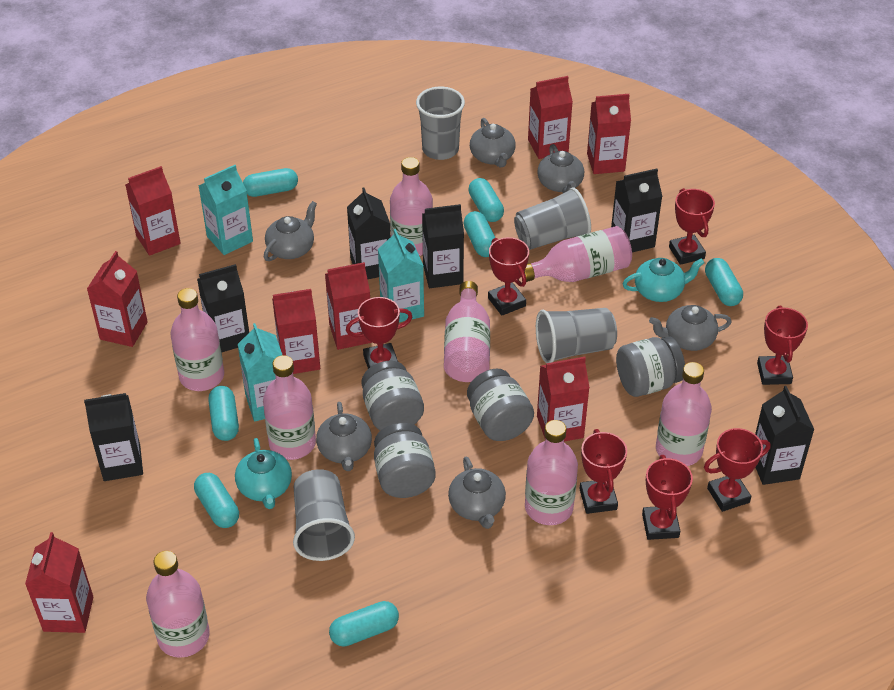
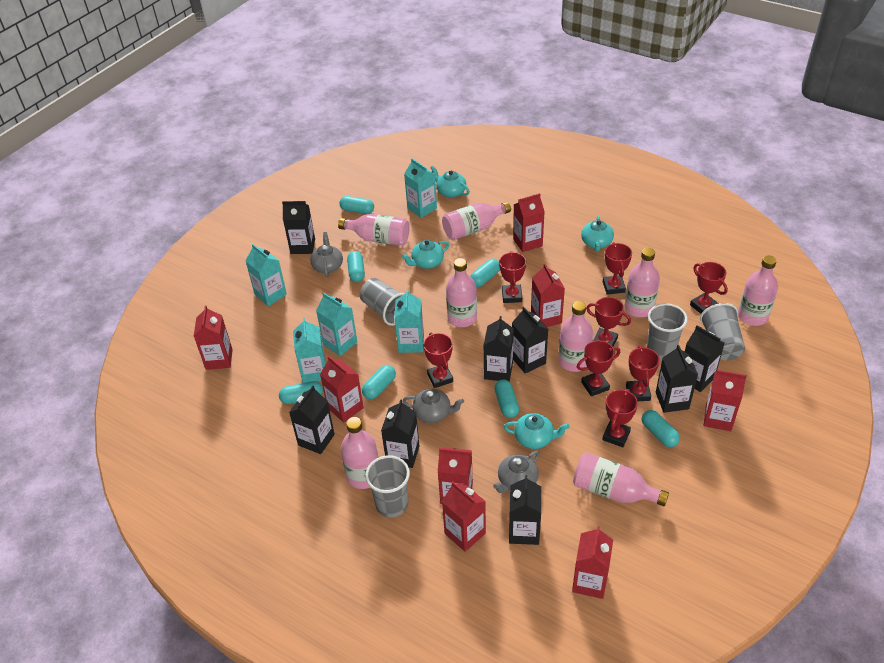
black carton: 6 -> 8
grey jar: 4 -> 0
grey teapot: 6 -> 3
red trophy: 7 -> 8
turquoise carton: 3 -> 5
turquoise teapot: 2 -> 4

